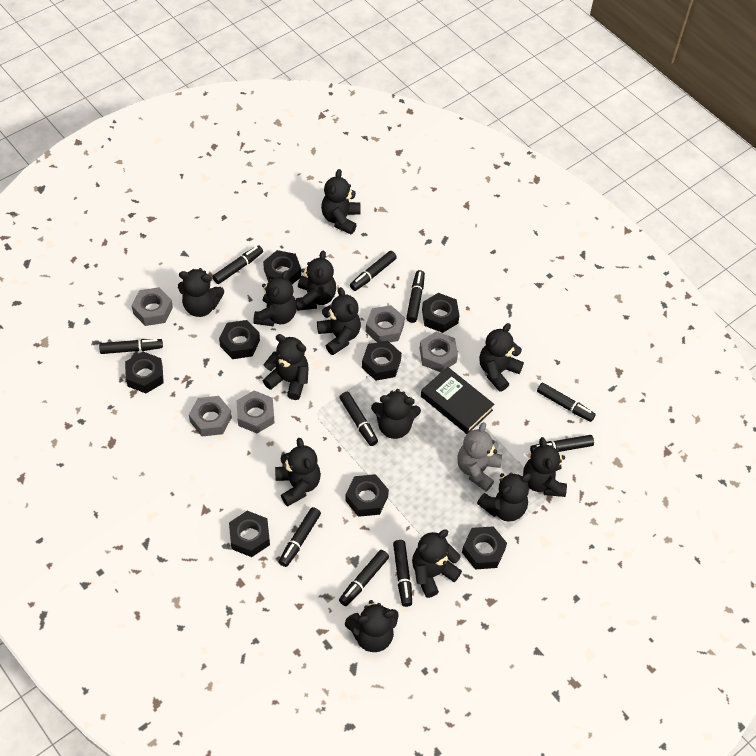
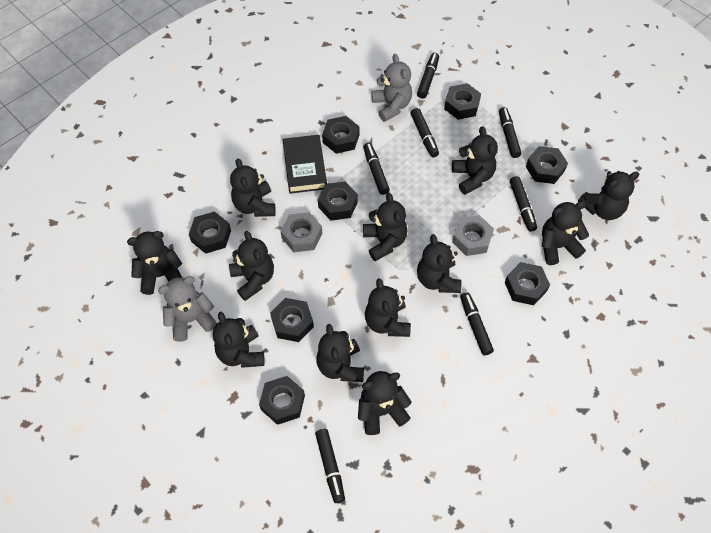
black marker: 10 -> 7
black teddy bear: 13 -> 12
grey nut: 5 -> 2
grey teddy bear: 1 -> 2

